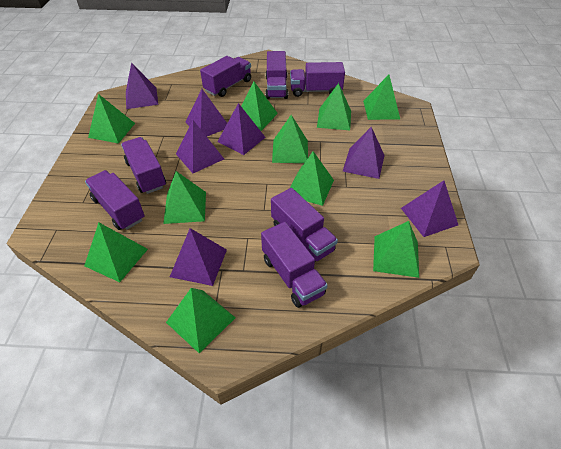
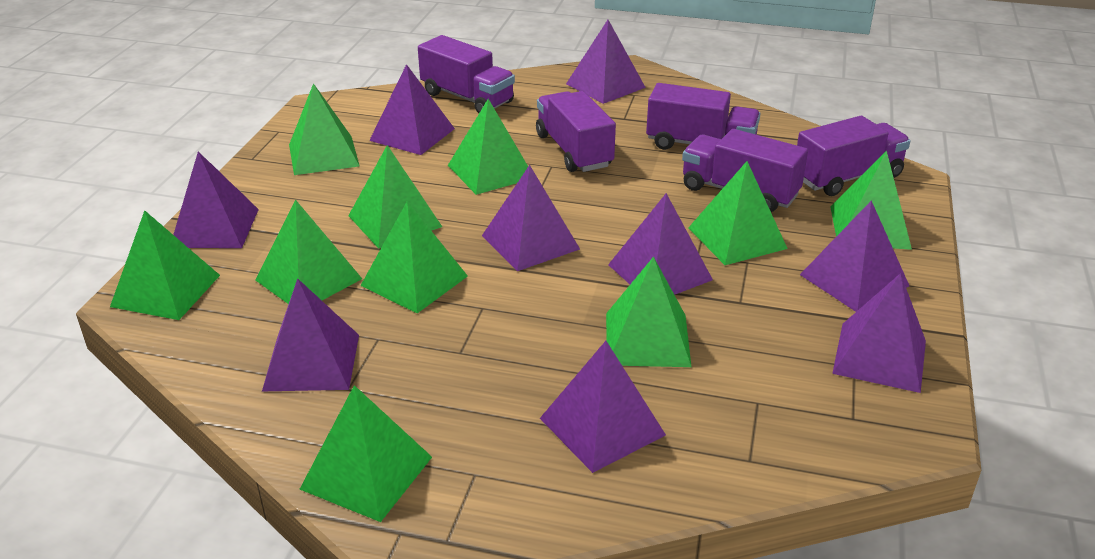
purple pyramid: 7 -> 9
purple truck: 7 -> 5

